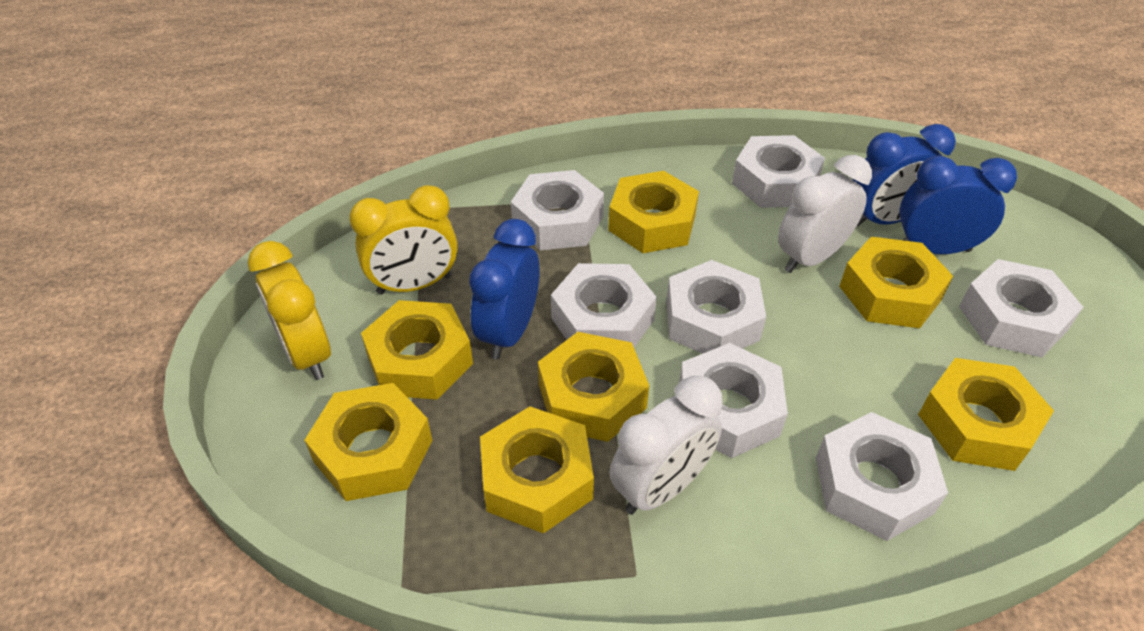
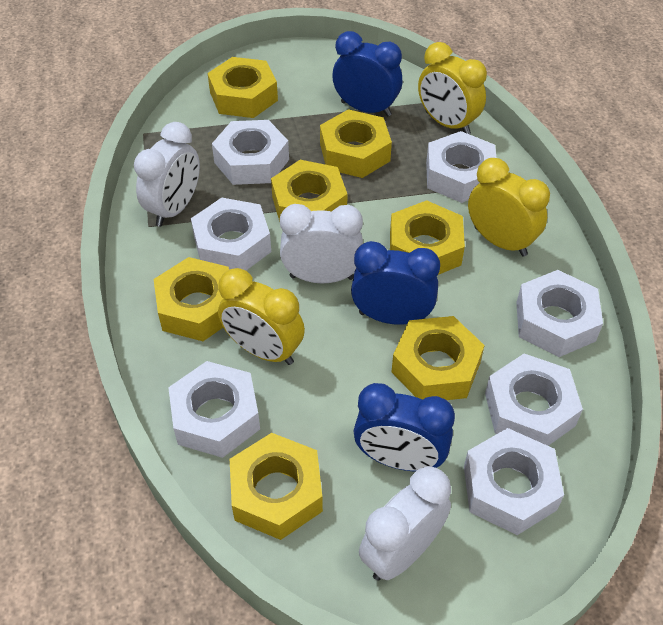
white clock: 2 -> 3
yellow clock: 2 -> 3

